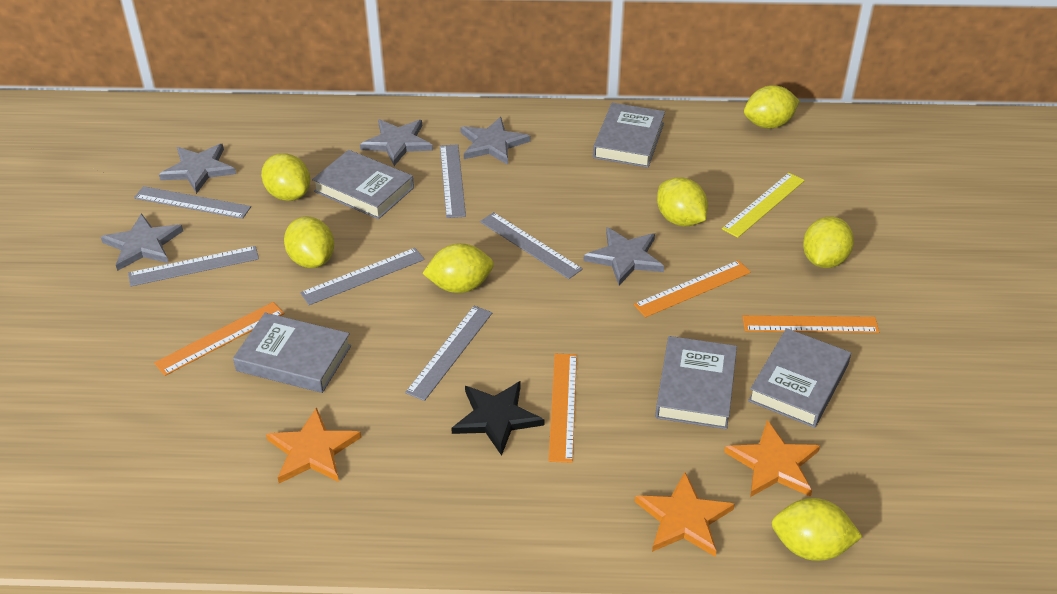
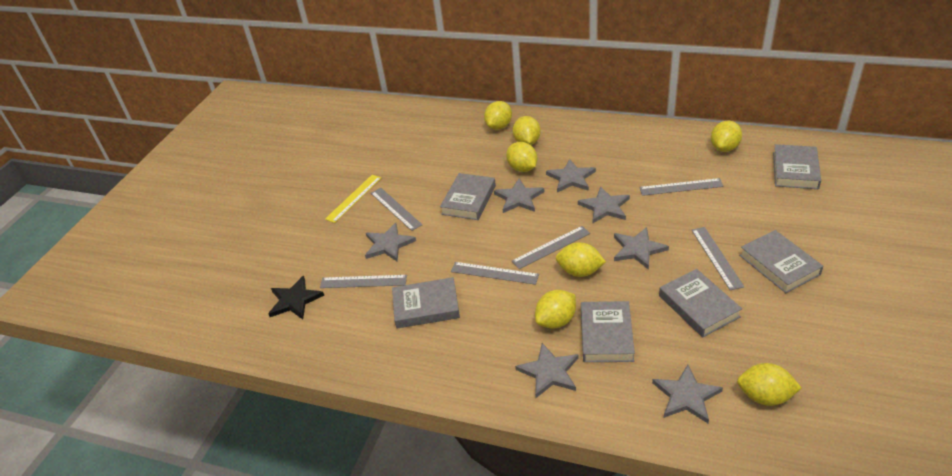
grey book: 5 -> 6
grey star: 5 -> 7
orange ruler: 4 -> 0
orange star: 3 -> 0

